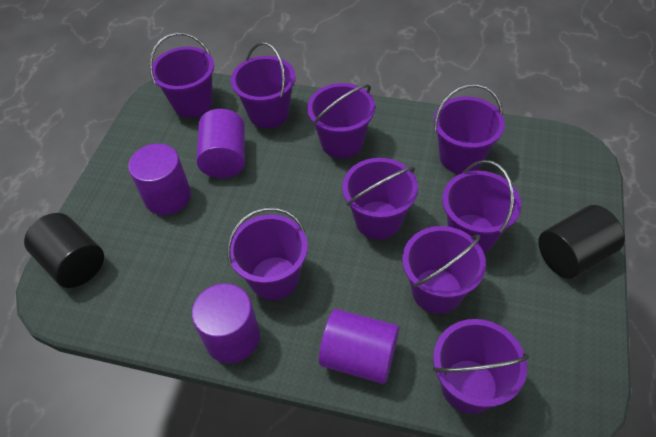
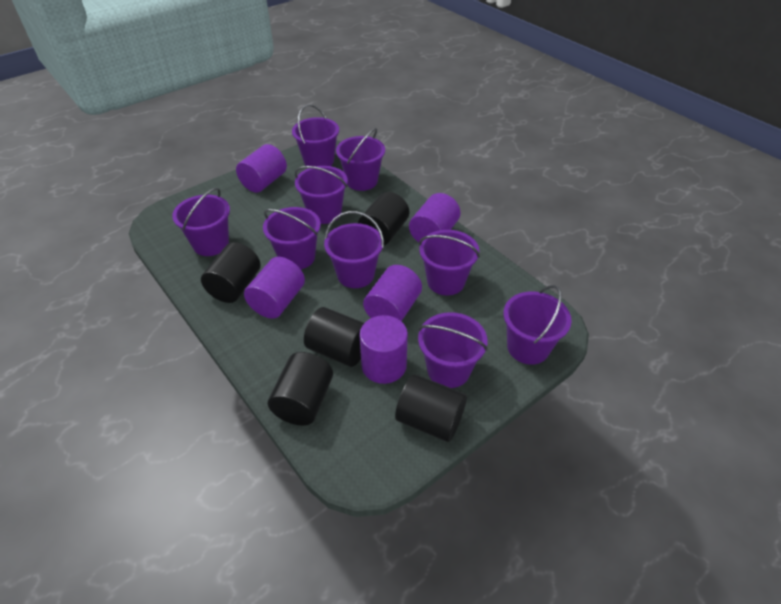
black cylinder: 2 -> 5
purple cylinder: 4 -> 5

